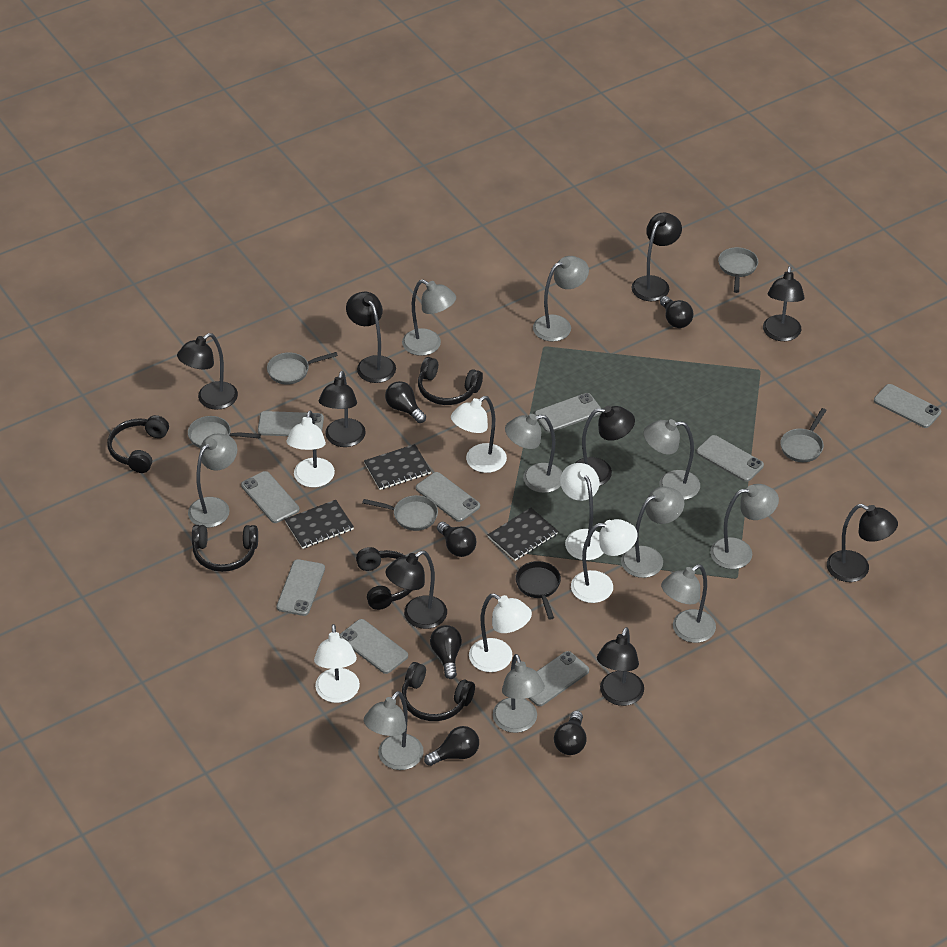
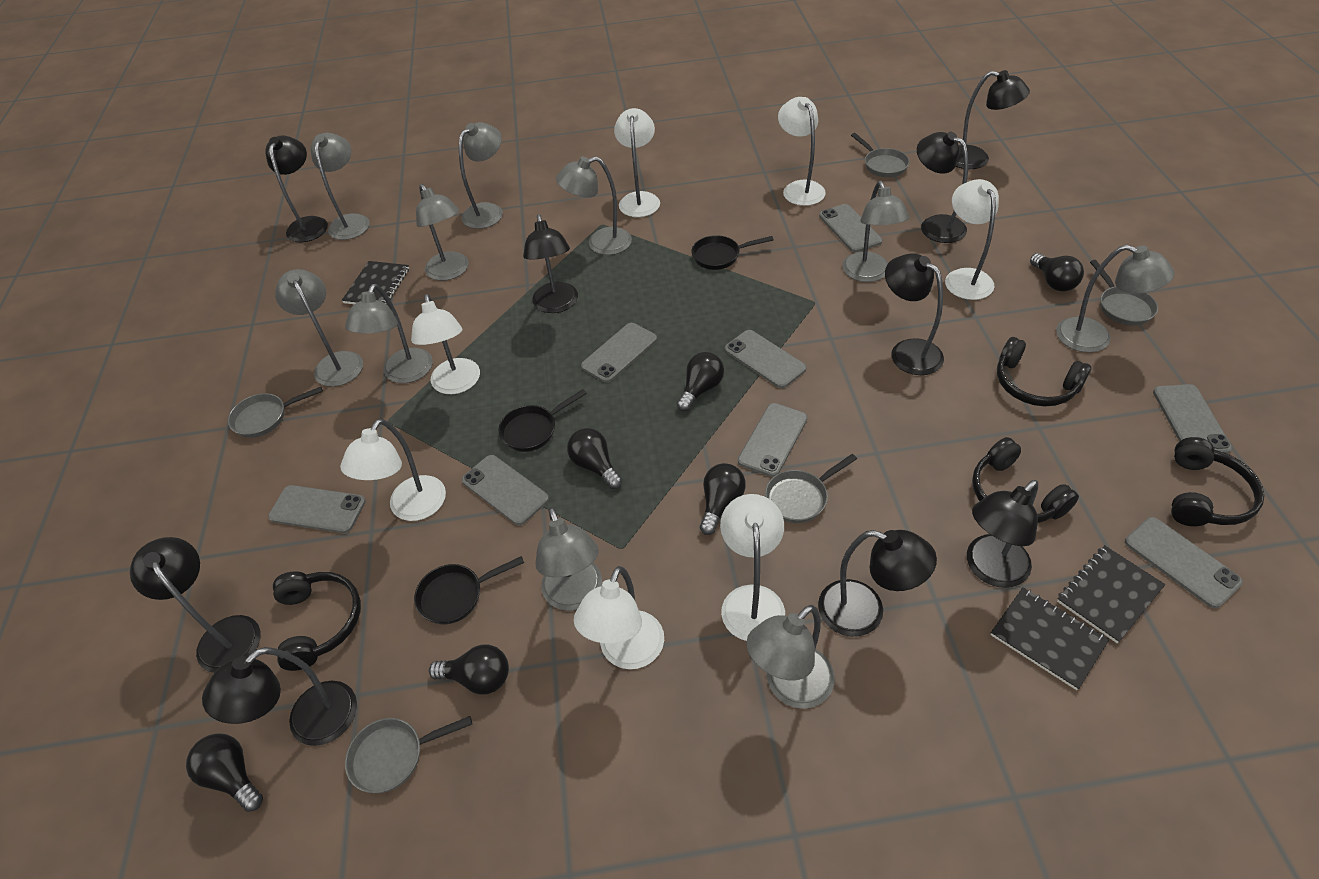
black headphones: 5 -> 4
black pan: 1 -> 3
grey phone: 9 -> 8
white lamp: 6 -> 7

